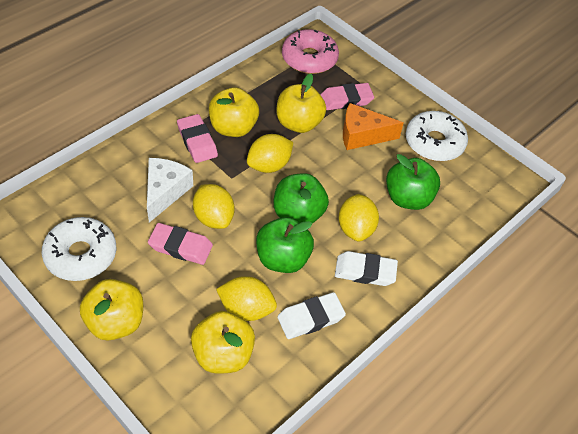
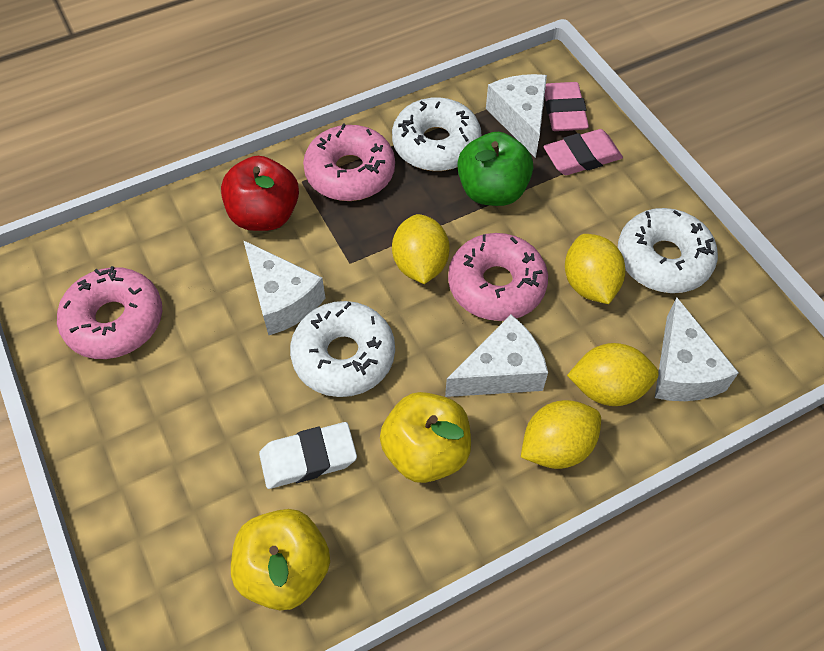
green apple: 3 -> 1
orange cheese: 1 -> 0
pink donut: 1 -> 3
pink eraser: 3 -> 2
red apple: 0 -> 1
white cheese: 1 -> 4
white donut: 2 -> 3
white eraser: 2 -> 1
yellow apple: 4 -> 2

